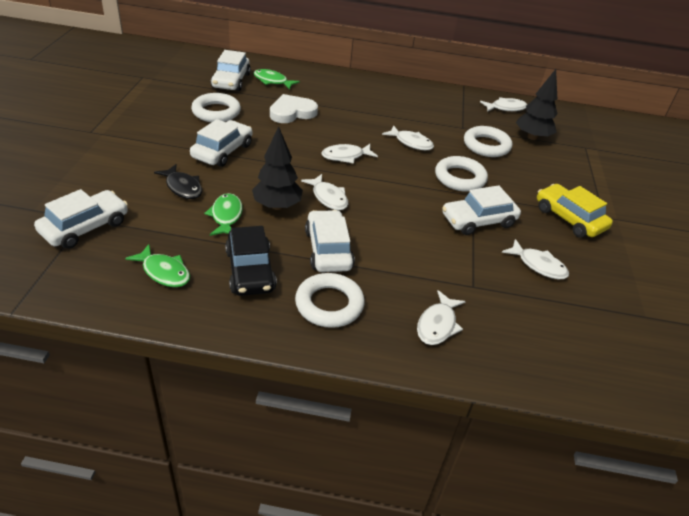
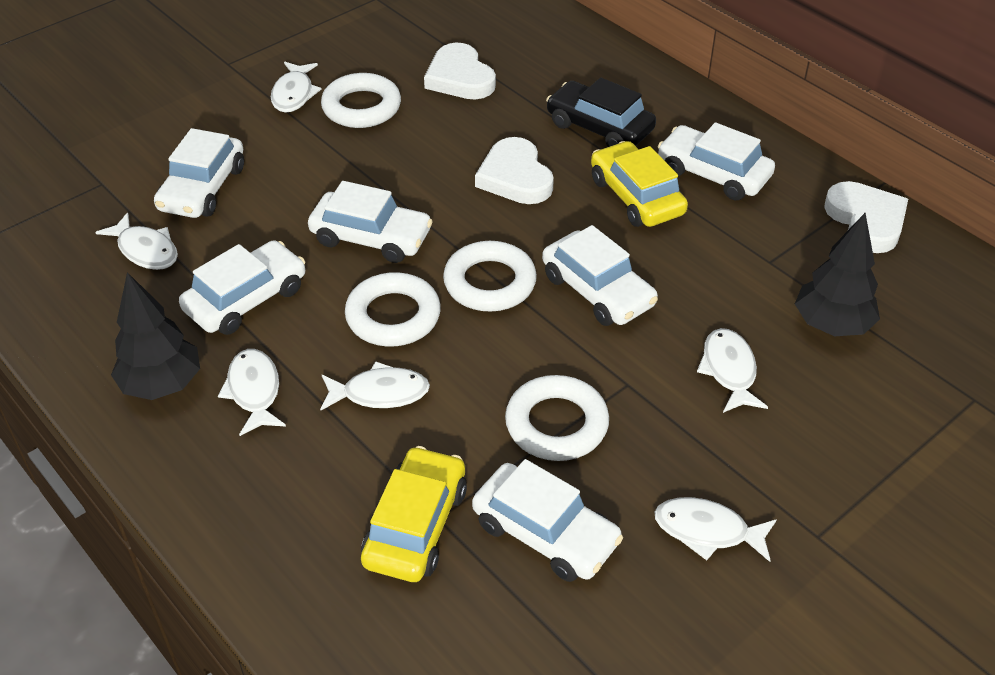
black fish: 1 -> 0
green fish: 3 -> 0
white car: 5 -> 6
white heart: 1 -> 3
yellow car: 1 -> 2

